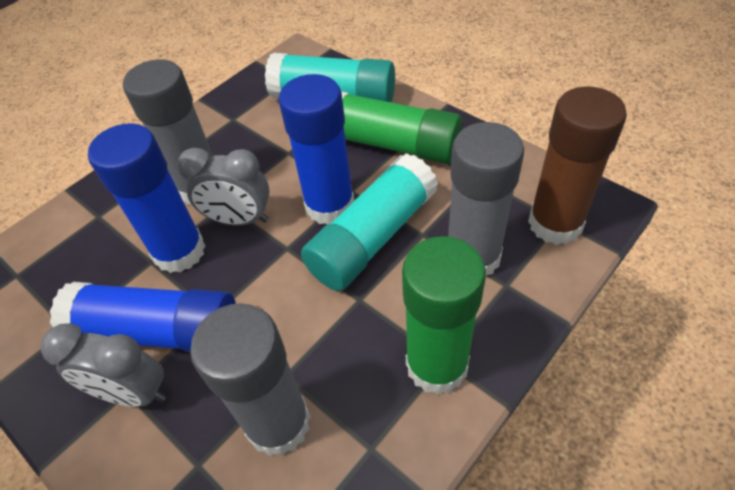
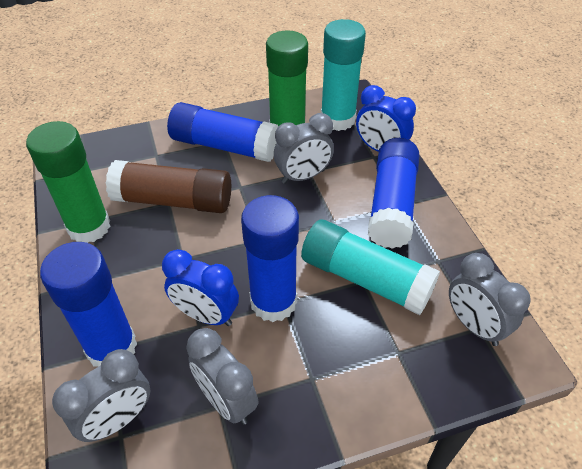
blue clock: 0 -> 2
blue glue stick: 3 -> 4
grey clock: 2 -> 4
grey glue stick: 3 -> 0

